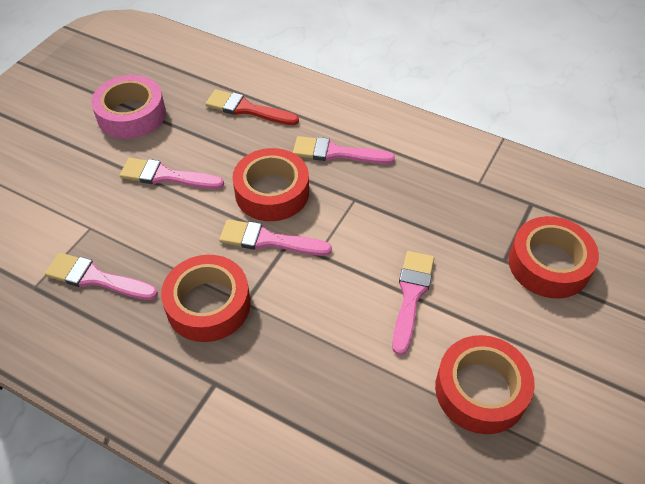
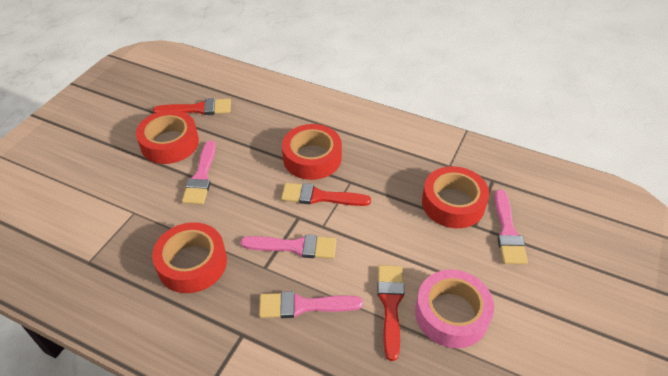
pink brush: 5 -> 4
red brush: 1 -> 3

